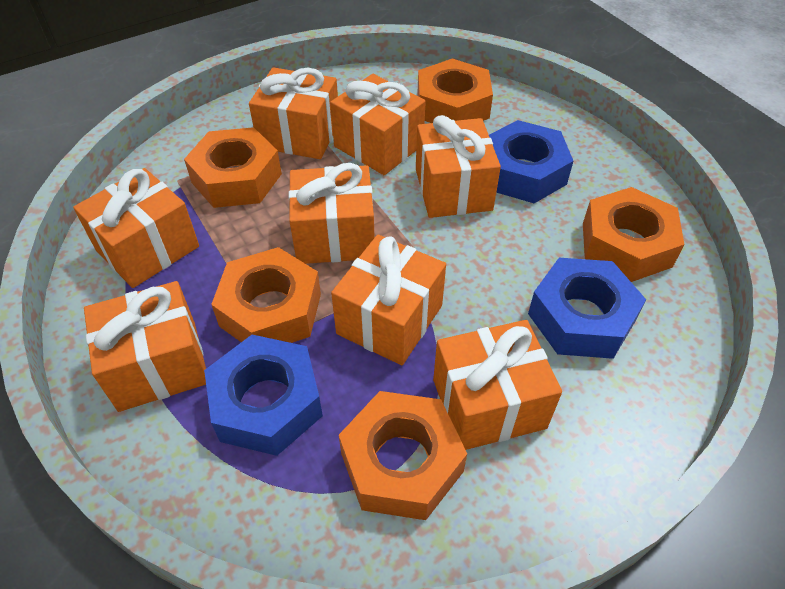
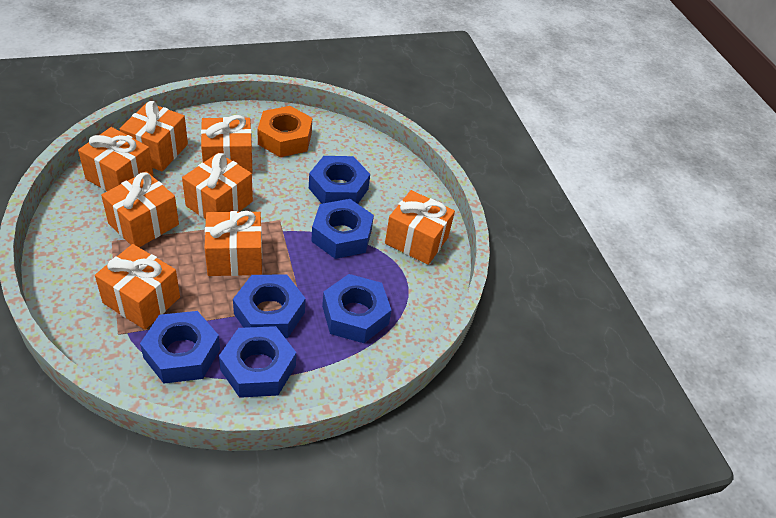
blue nut: 3 -> 6
orange nut: 5 -> 1

